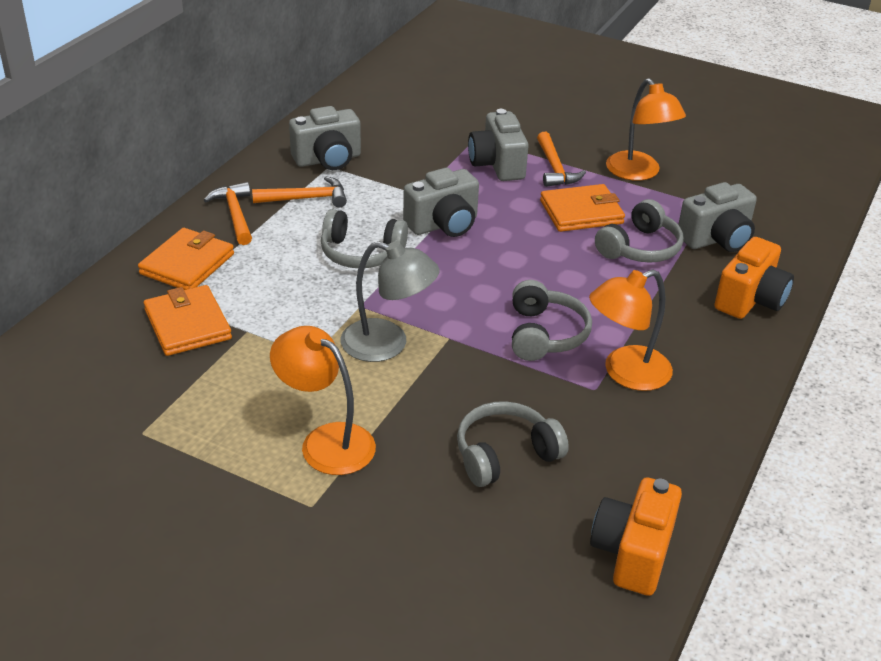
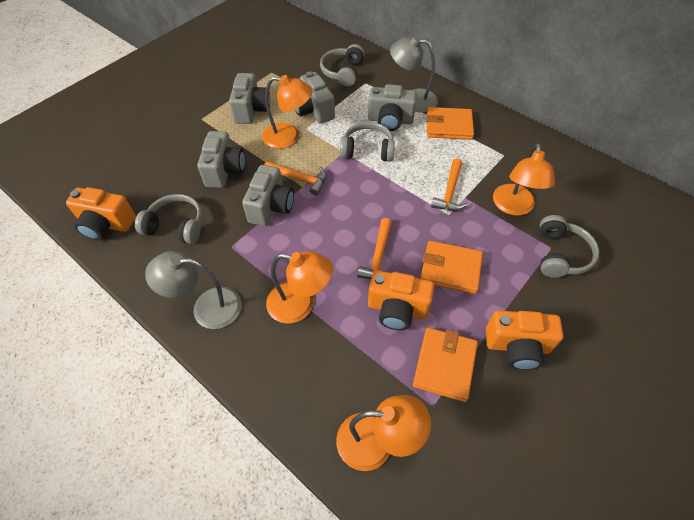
grey camera: 4 -> 5
grey lamp: 1 -> 2
orange camera: 2 -> 3
orange lamp: 3 -> 4

